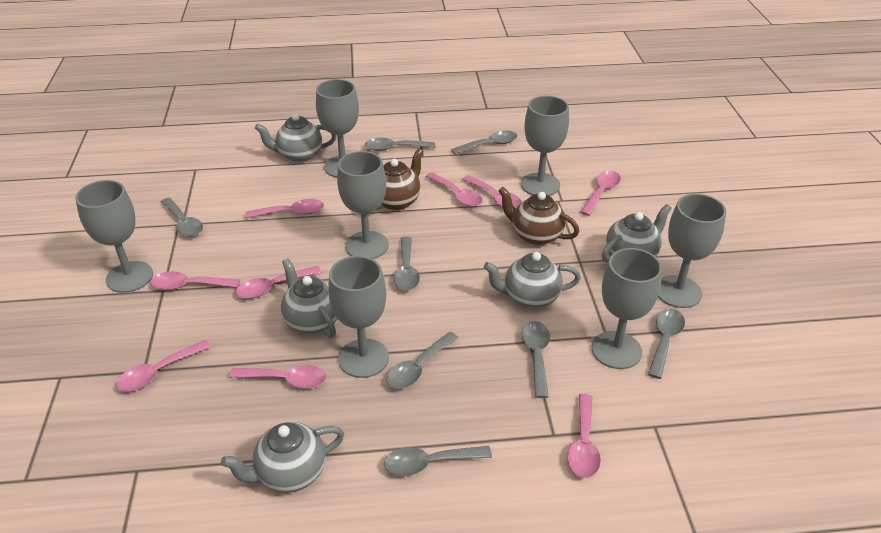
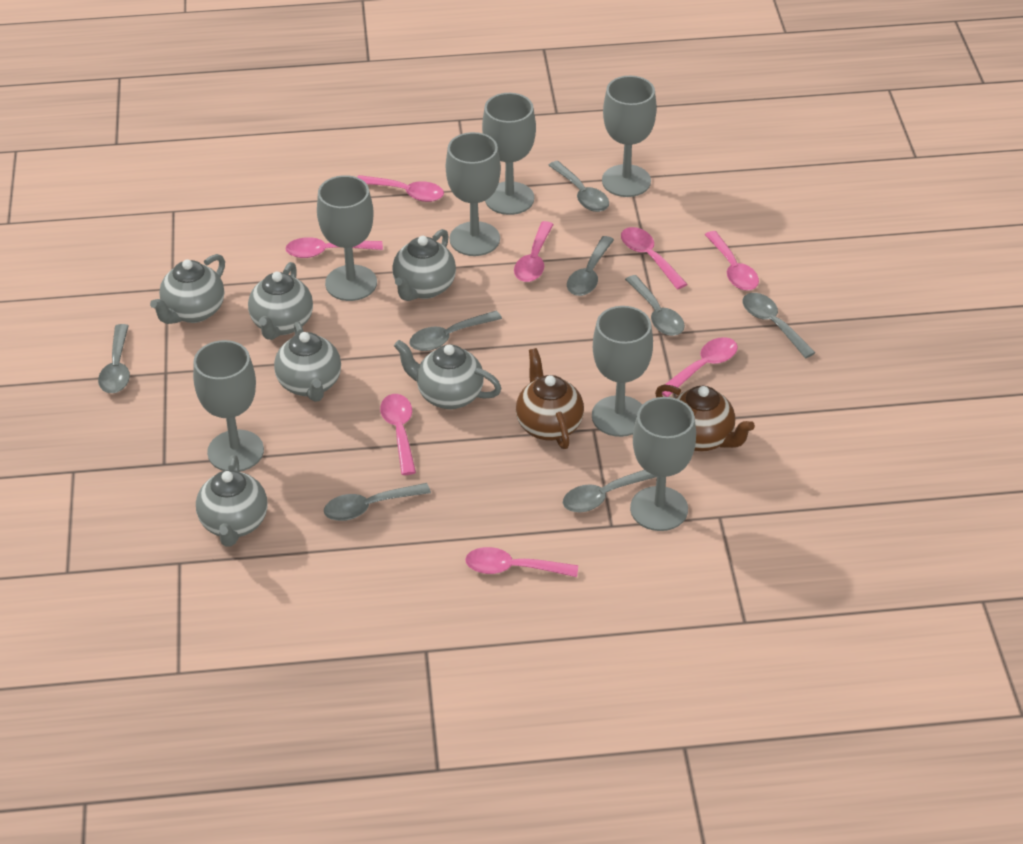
grey teapot: 5 -> 6
pink spoon: 9 -> 8

